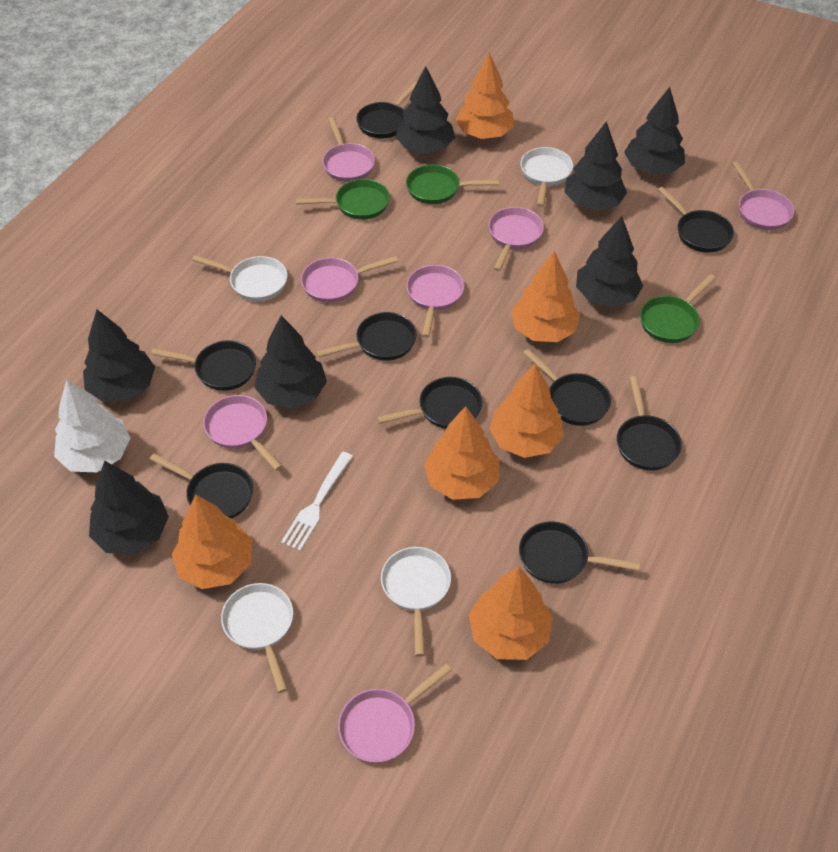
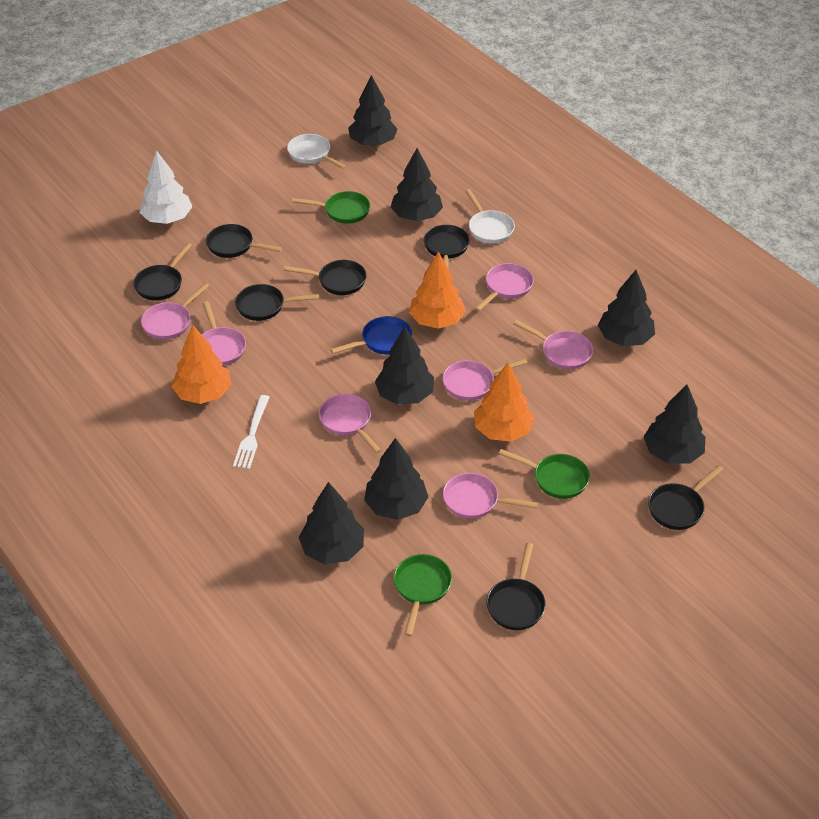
black pan: 9 -> 7
blue pan: 0 -> 1
orange tree: 6 -> 3
white pan: 4 -> 2

